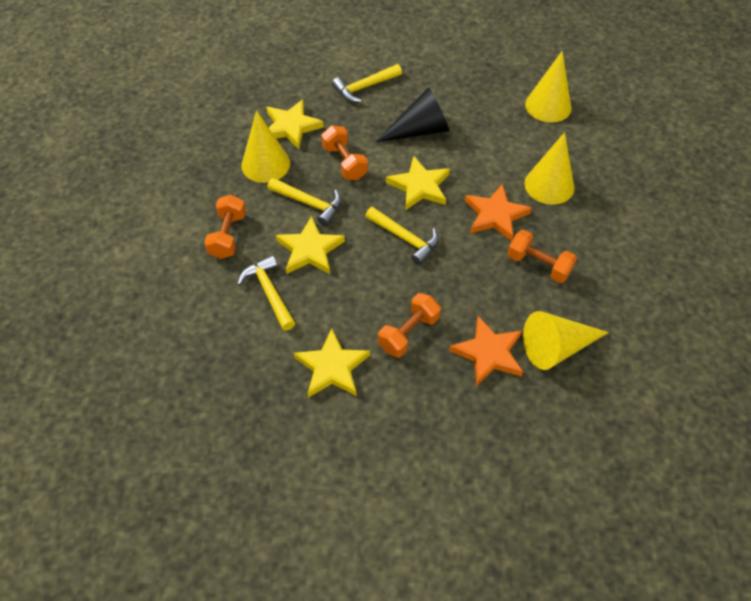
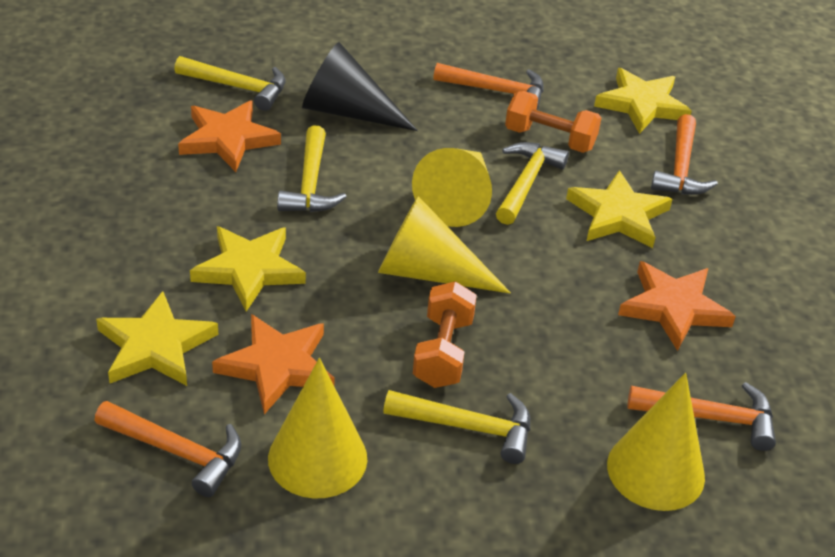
orange dumbbell: 4 -> 2
orange hammer: 0 -> 4
orange star: 2 -> 3

